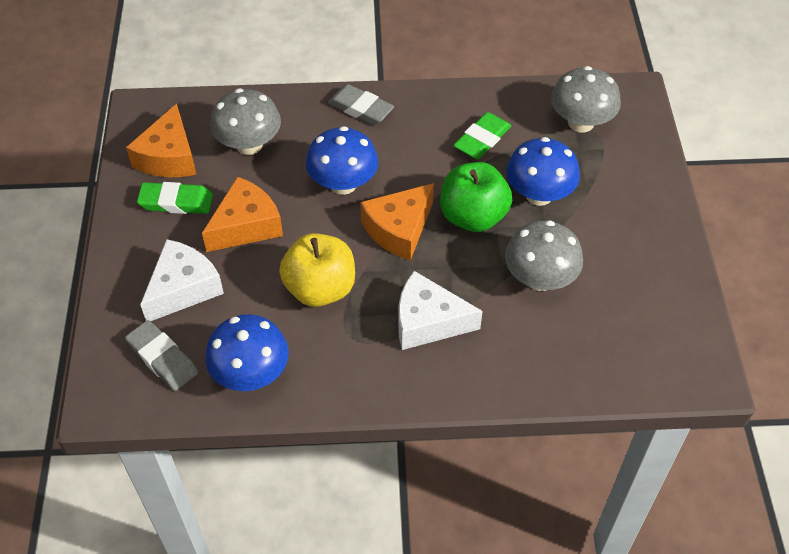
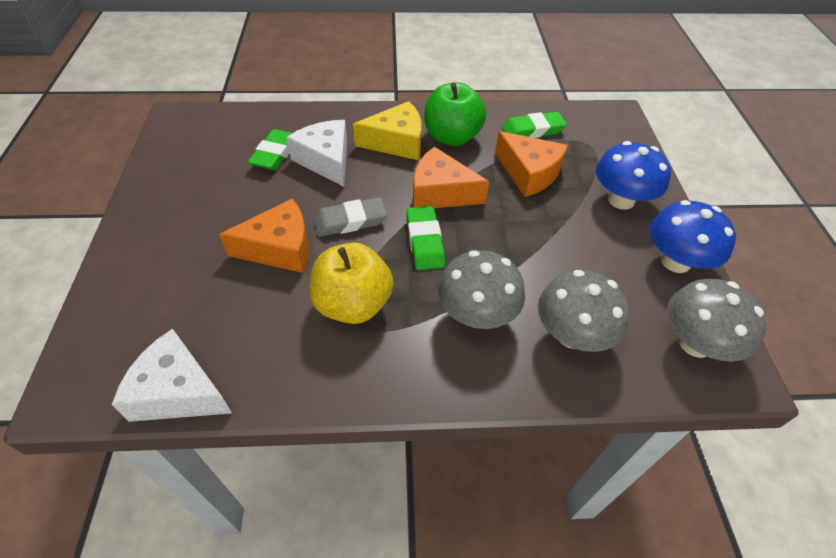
blue mushroom: 3 -> 2
green eraser: 2 -> 3
grey eraser: 2 -> 1
yellow cheese: 0 -> 1

